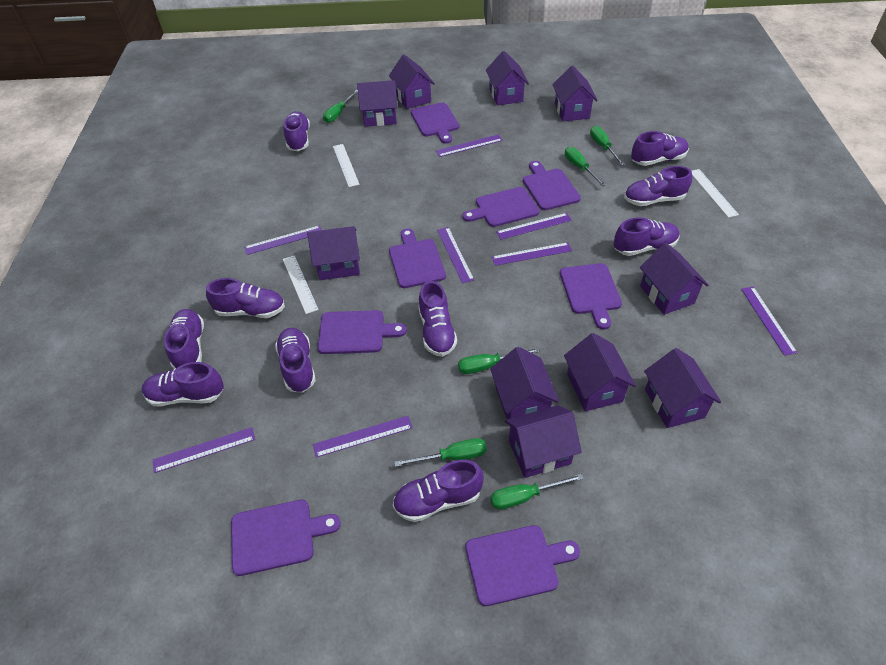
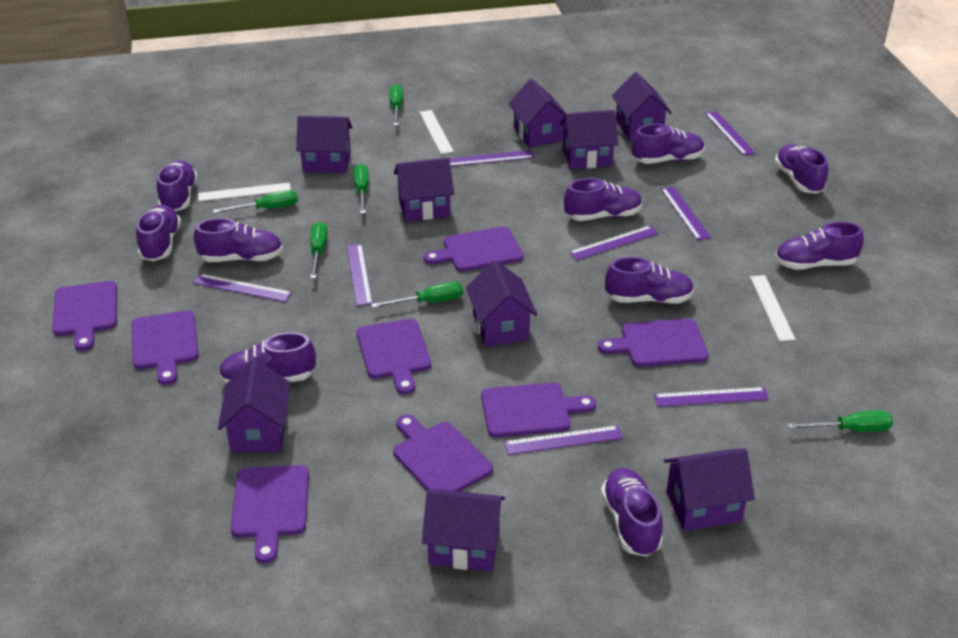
purple house: 10 -> 9

